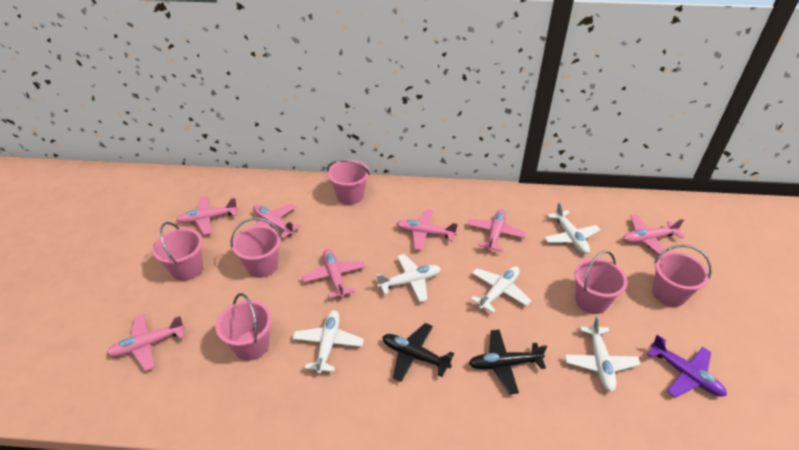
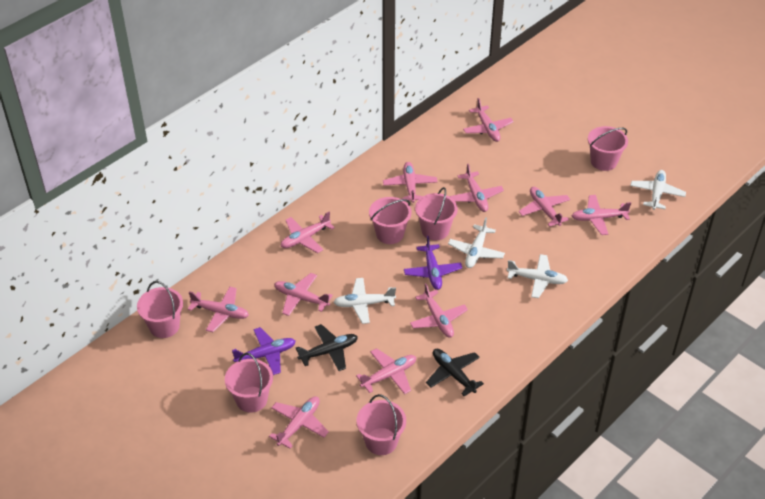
pink plane: 7 -> 11
purple plane: 1 -> 2
white plane: 5 -> 4

